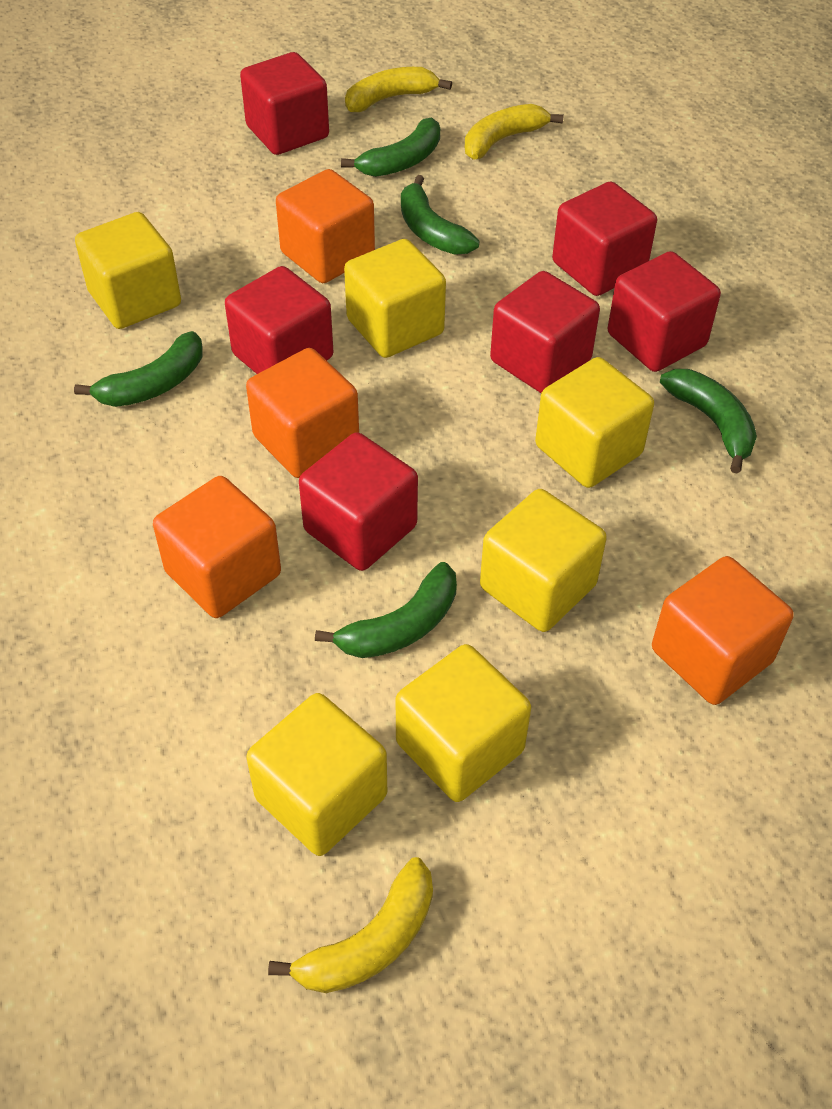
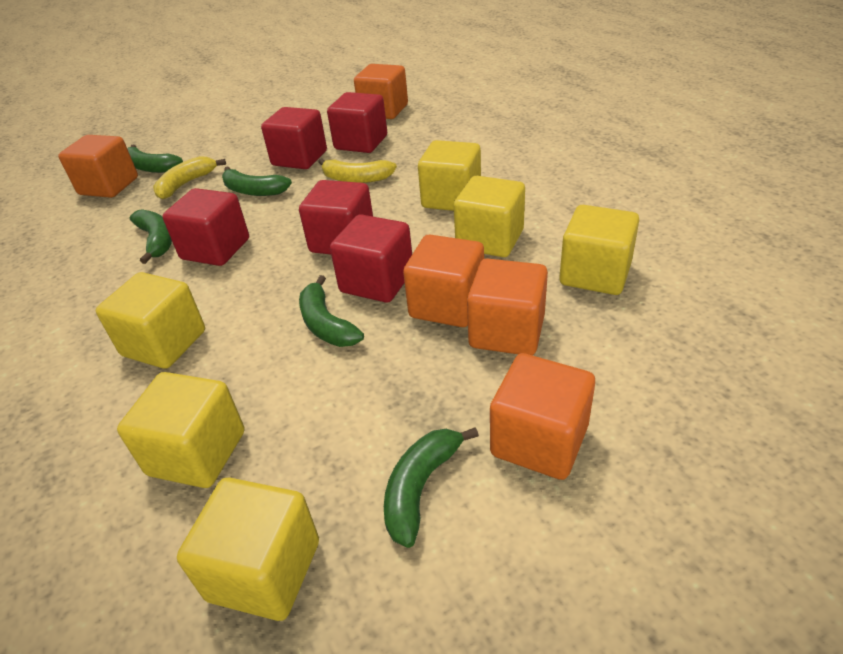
orange cube: 4 -> 5
red cube: 6 -> 5
yellow banana: 3 -> 2

